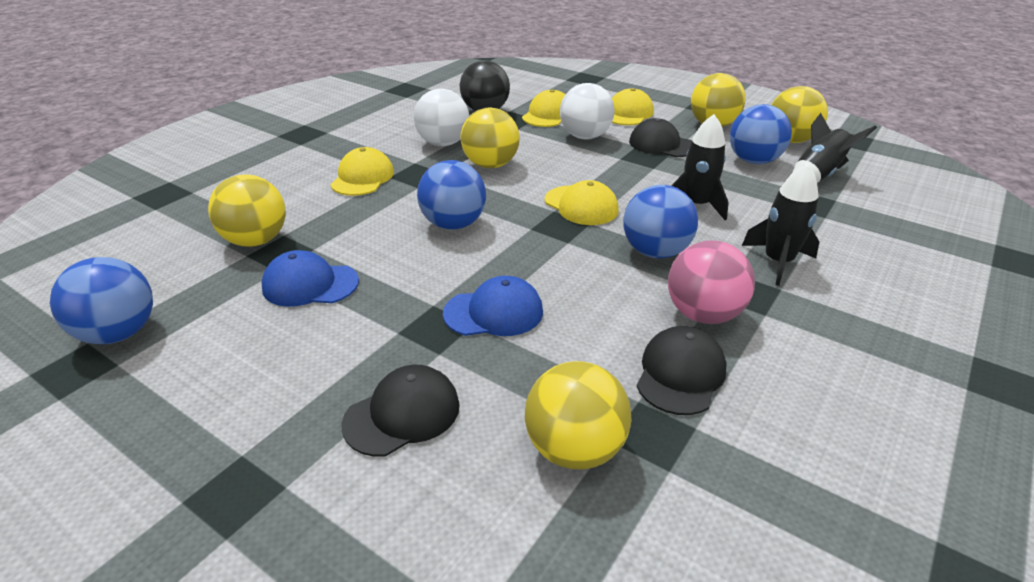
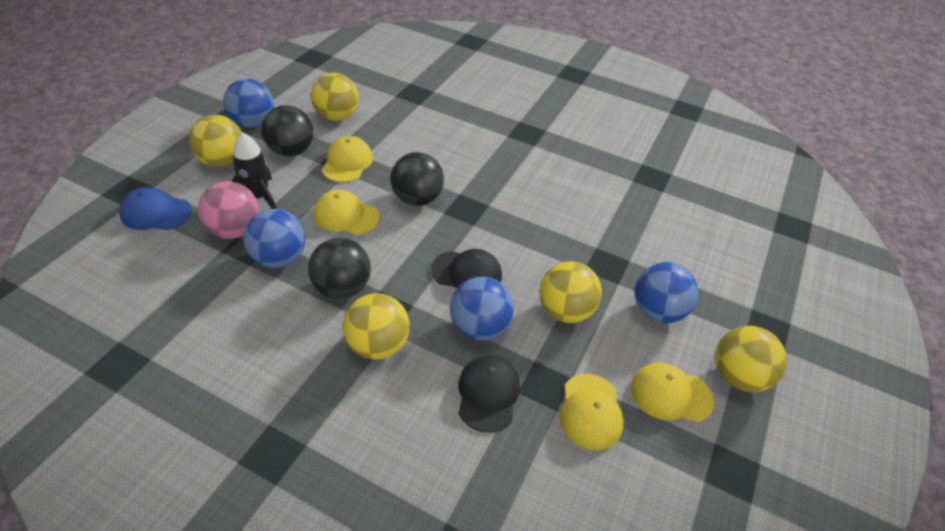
black ball: 1 -> 3
black cap: 3 -> 2
black rocket: 3 -> 1
blue cap: 2 -> 1
white ball: 2 -> 0

